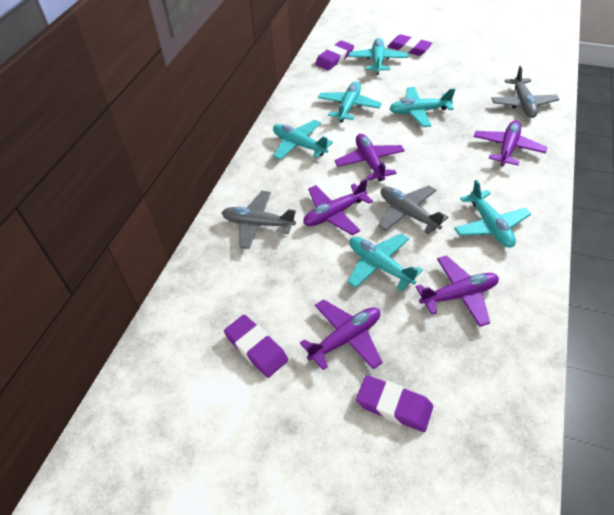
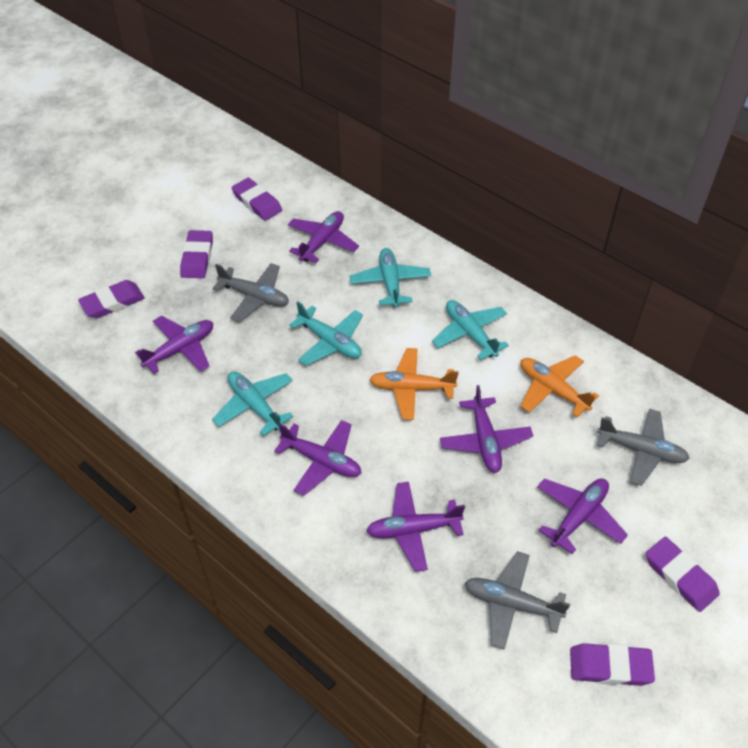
orange plane: 0 -> 2
purple eraser: 4 -> 5
purple plane: 5 -> 6
turquoise plane: 6 -> 4

